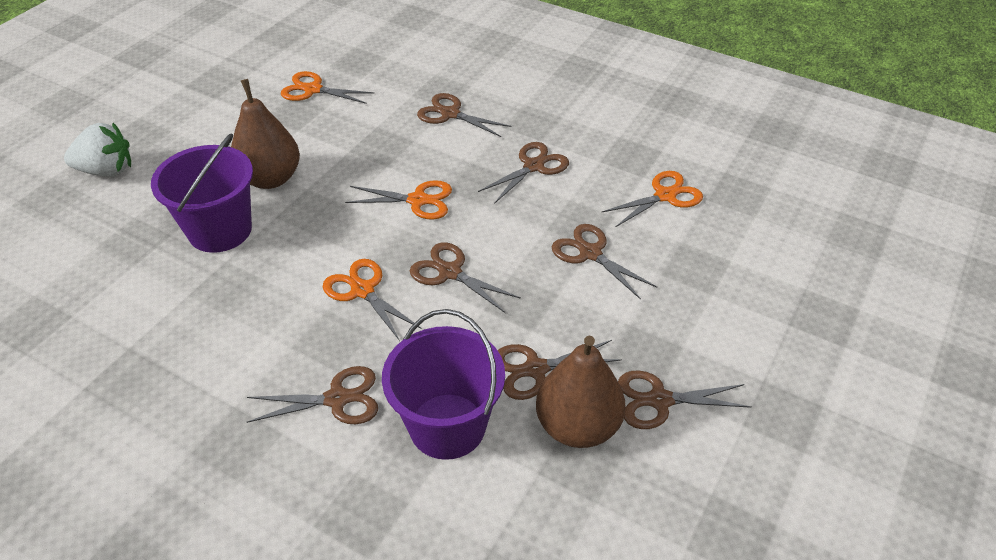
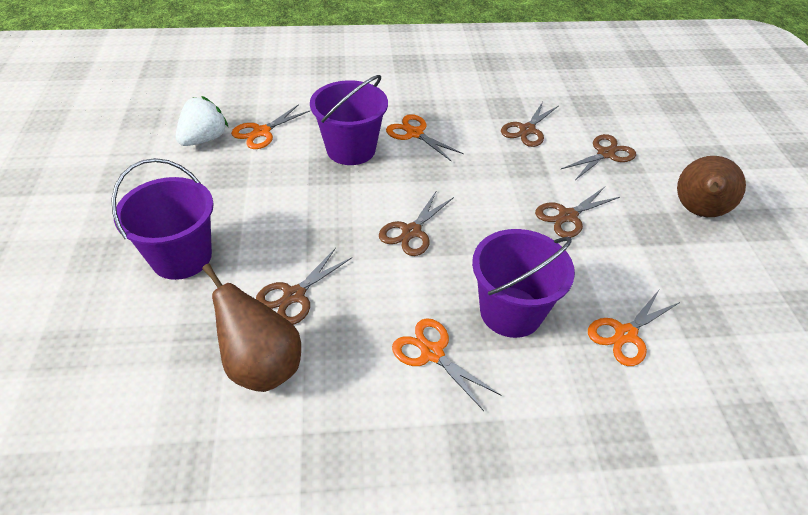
brown scissors: 7 -> 5
purple bucket: 2 -> 3

